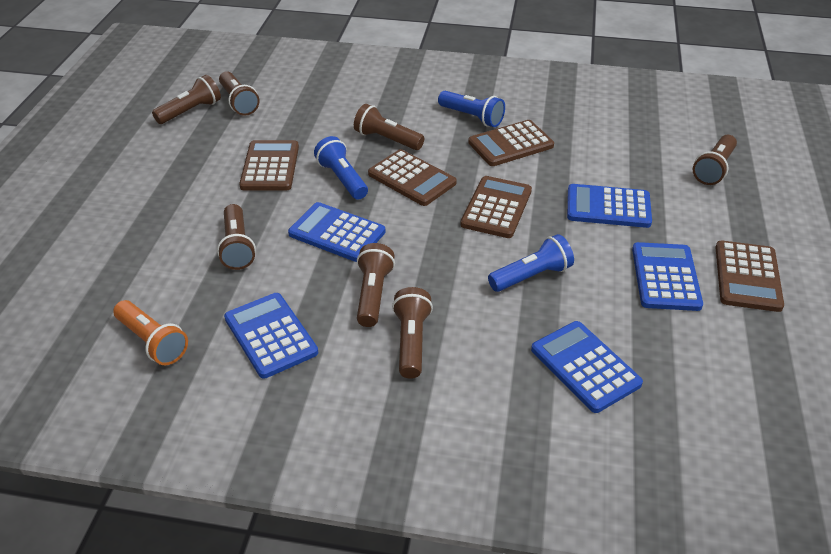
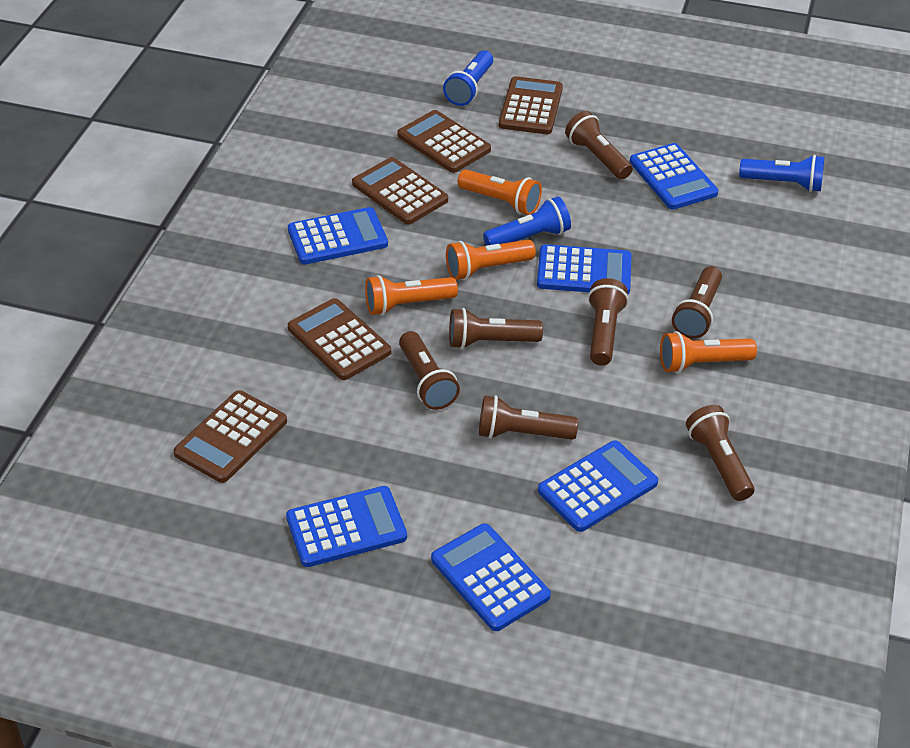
blue calculator: 5 -> 6
orange flashlight: 1 -> 4

